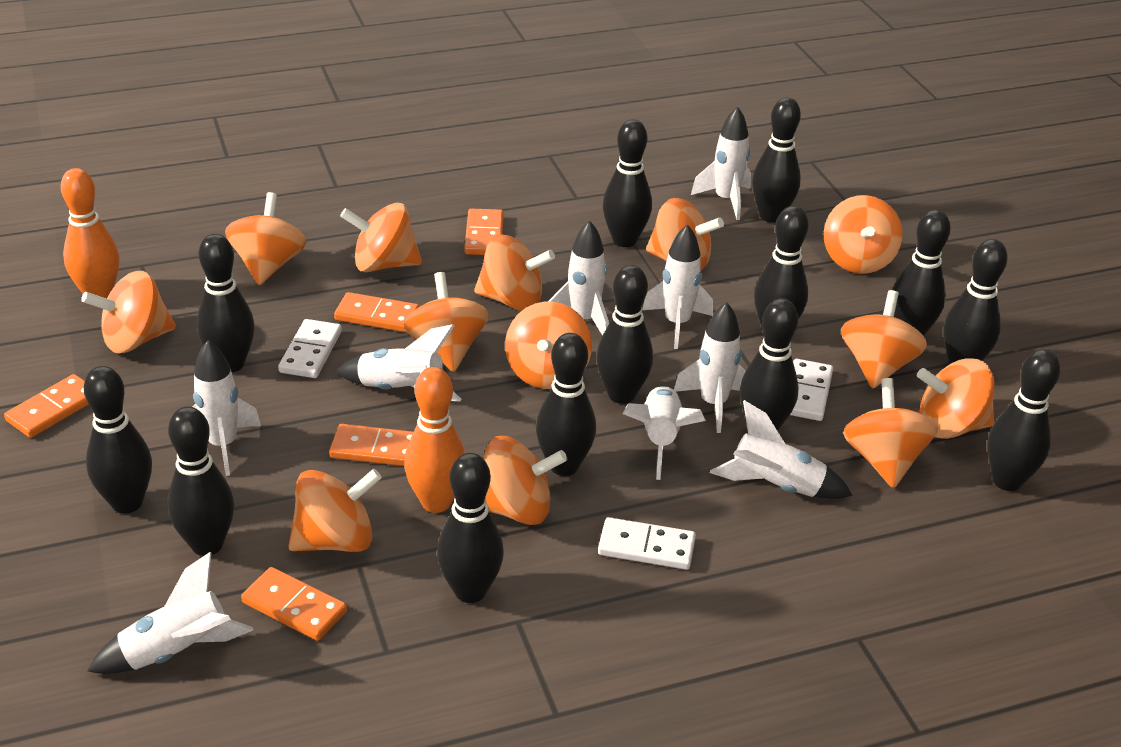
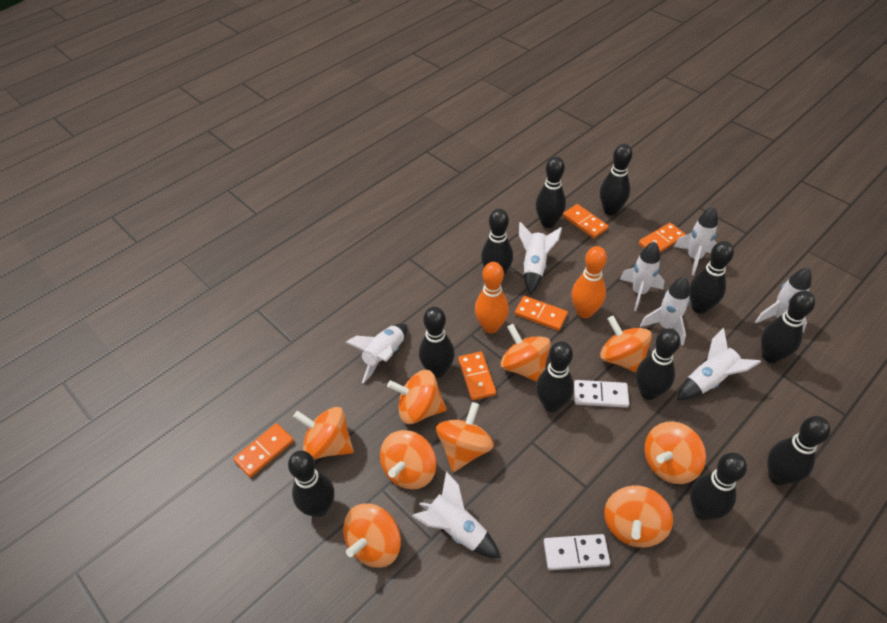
black bowling pin: 13 -> 11
orange spinning top: 13 -> 9
white domino: 3 -> 2
white rocket: 9 -> 8

